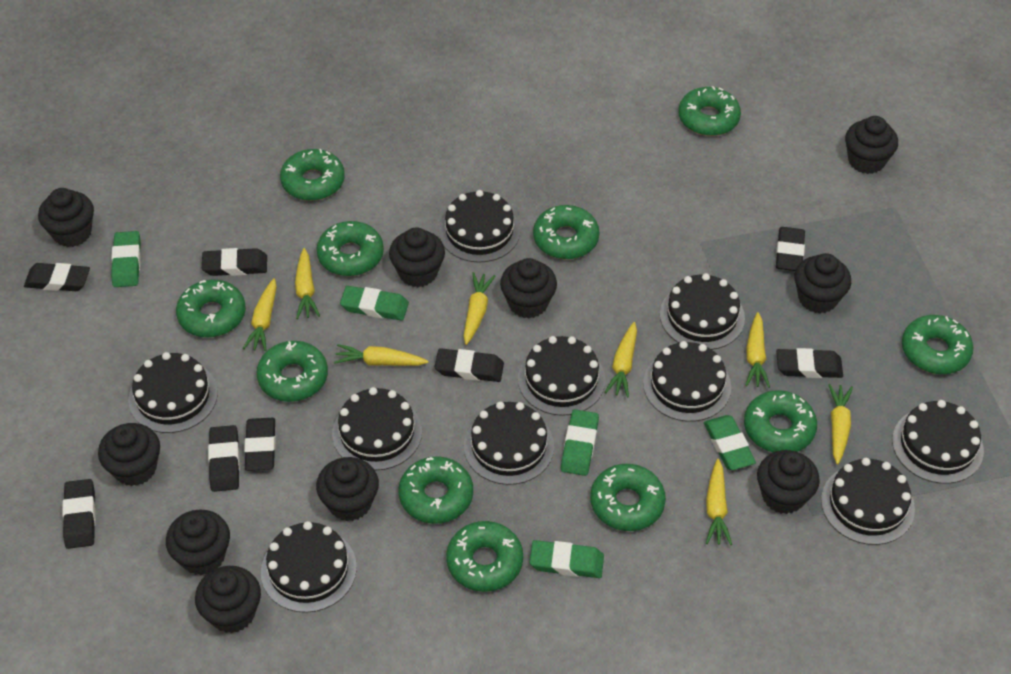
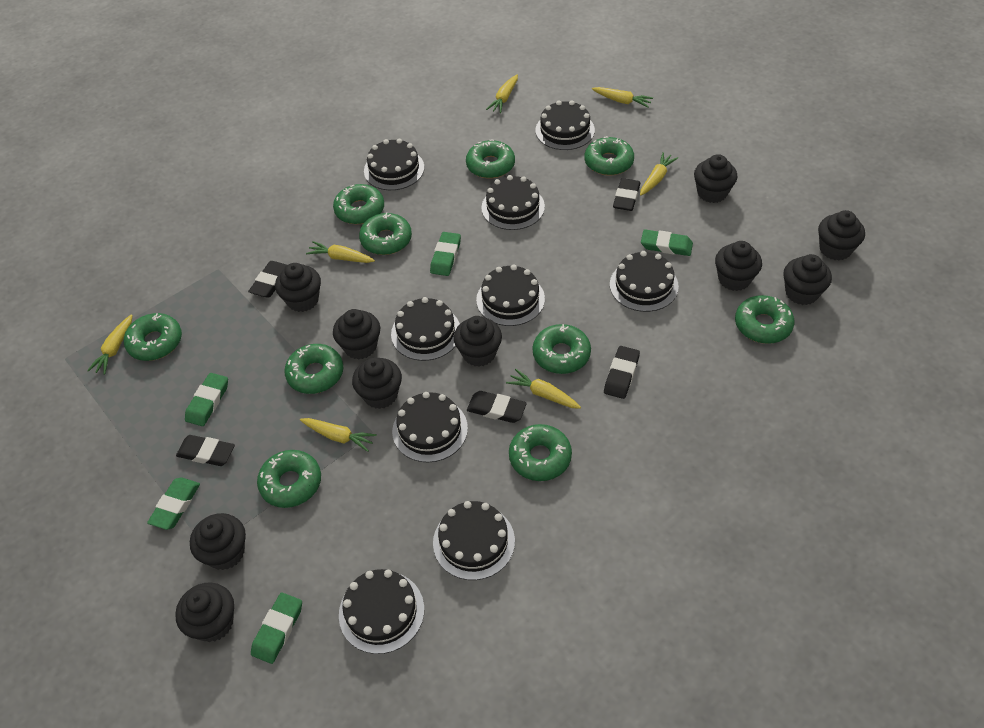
black cake: 10 -> 9
black eraser: 8 -> 5
green donut: 11 -> 10
yellow carrot: 8 -> 7

